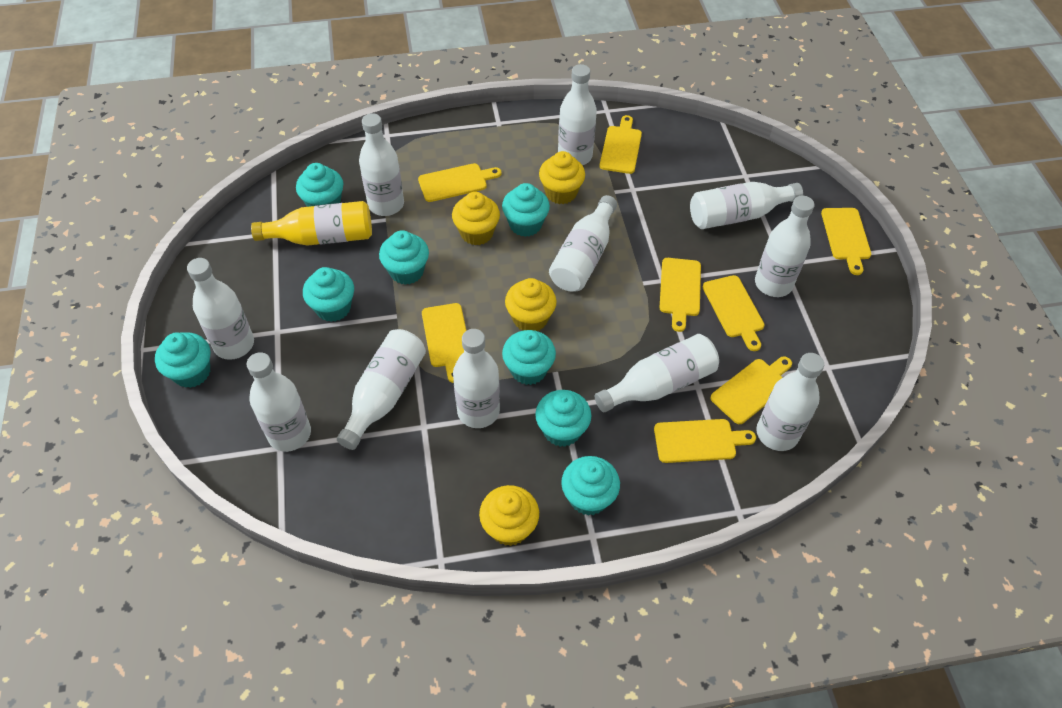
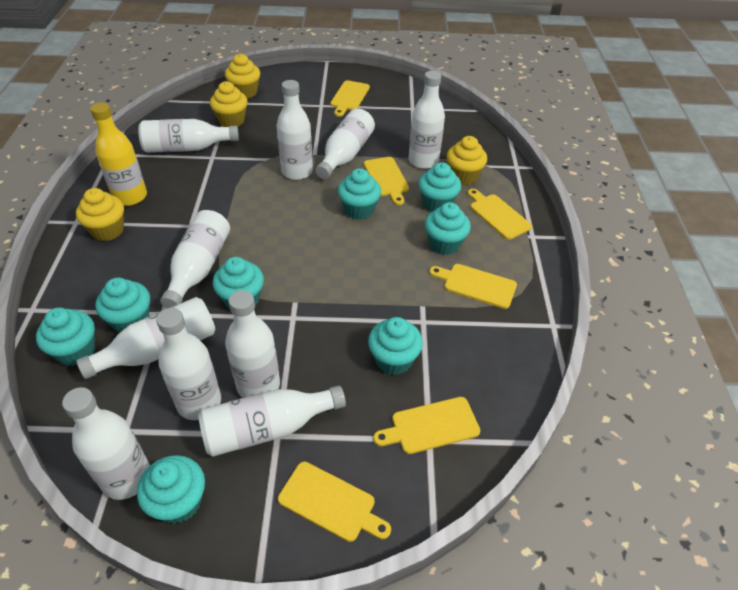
white bottle: 11 -> 10
yellow cutting board: 8 -> 6

